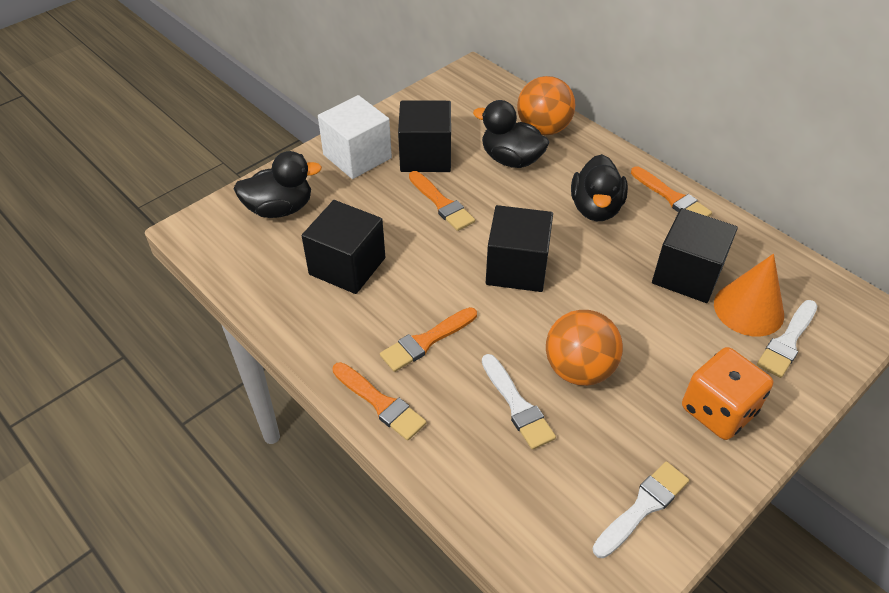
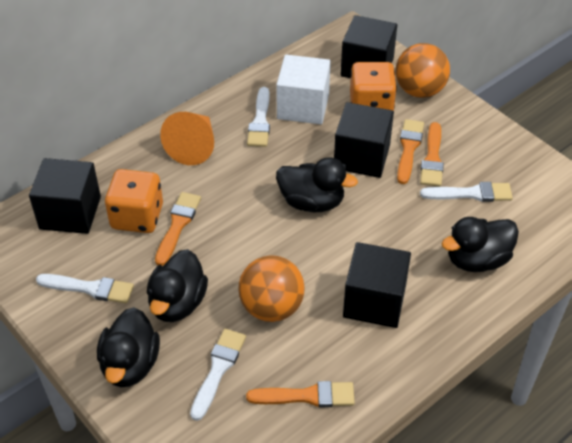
black duck: 3 -> 4
orange dice: 1 -> 2
white brush: 3 -> 4

